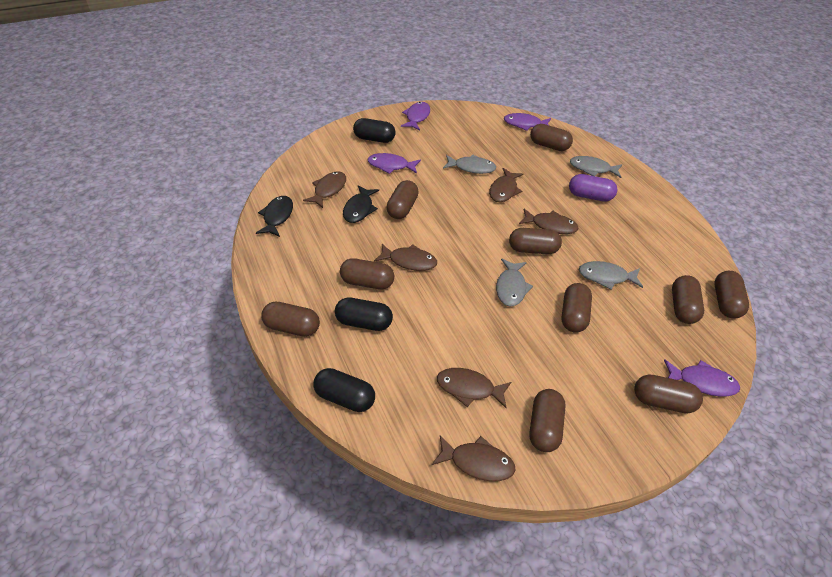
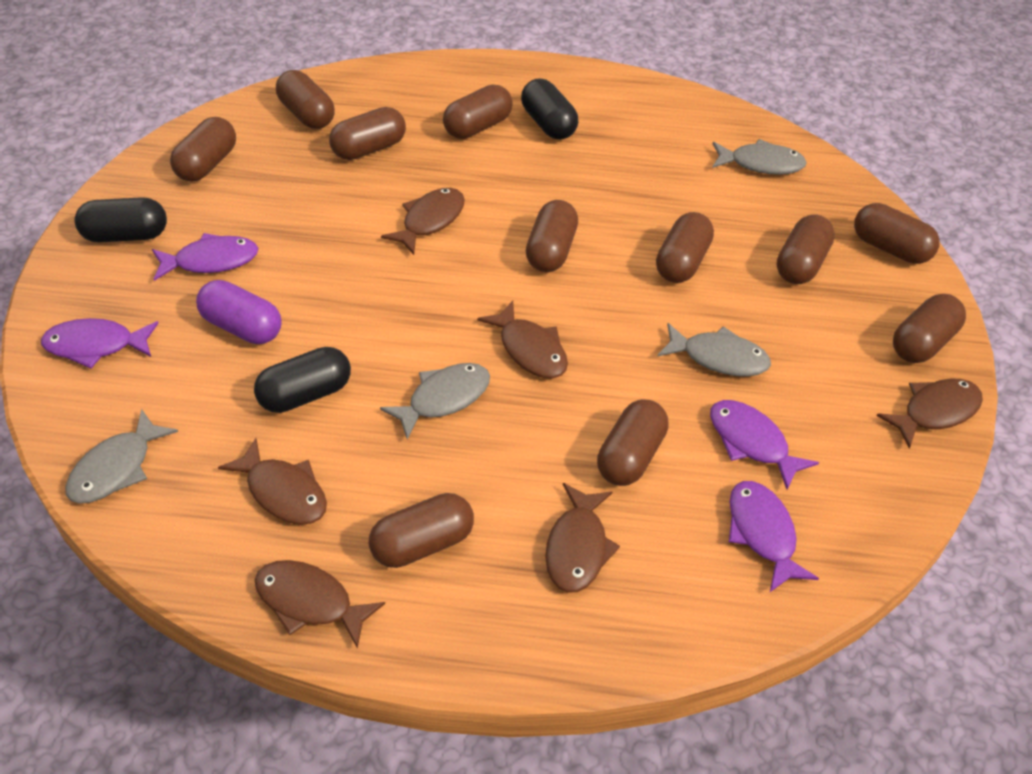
black fish: 2 -> 0
brown capsule: 10 -> 11

